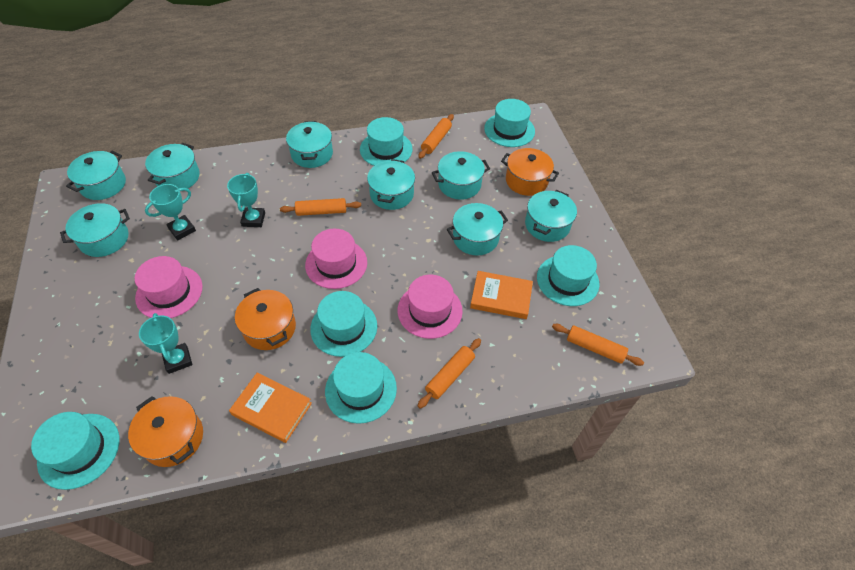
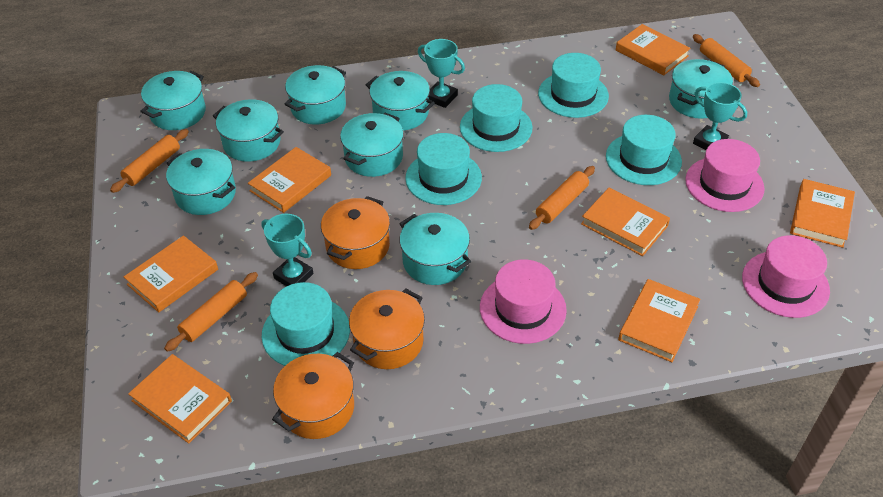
orange book: 2 -> 7
turquoise hat: 6 -> 5

